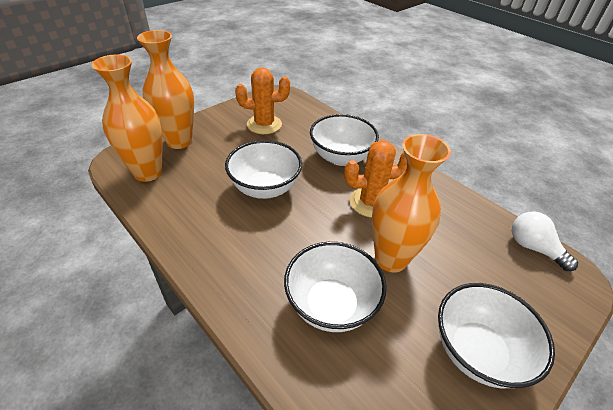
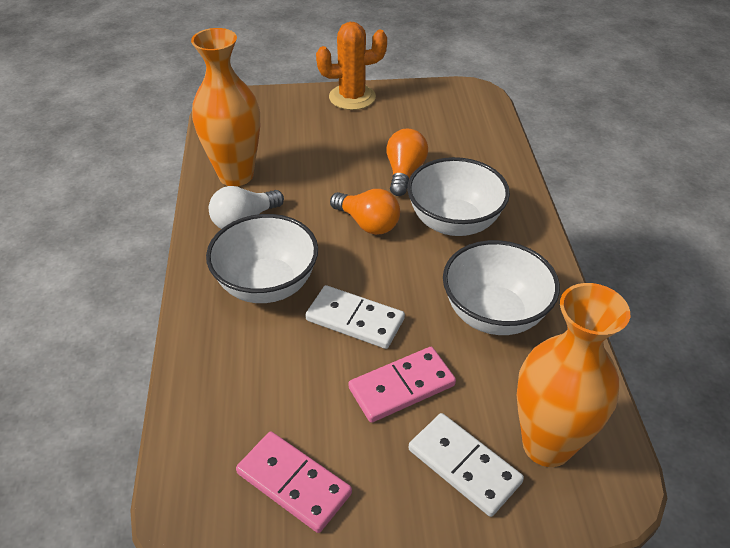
orange cactus: 2 -> 1
orange light bulb: 0 -> 2
orange vase: 3 -> 2
pink domino: 0 -> 2
white bowl: 4 -> 3
white domino: 0 -> 2

